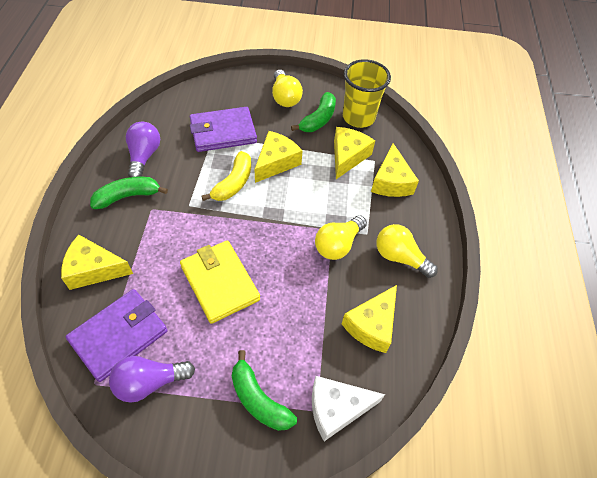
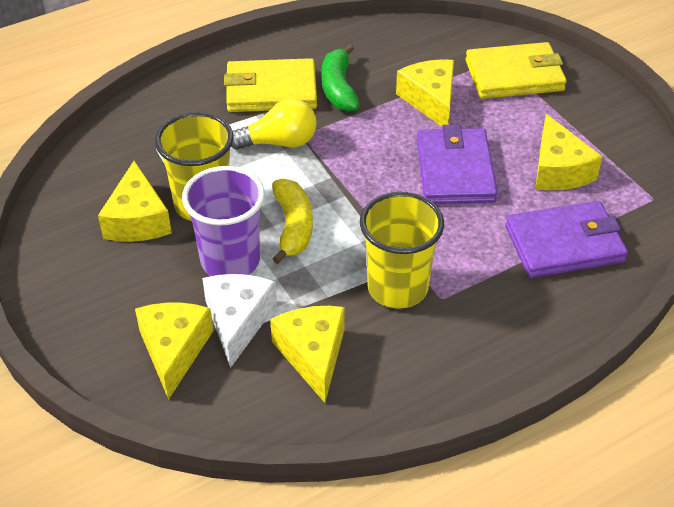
green banana: 3 -> 1
purple cup: 0 -> 1
purple light bulb: 2 -> 0
yellow cup: 1 -> 2
yellow light bulb: 3 -> 1
yellow wallet: 1 -> 2

